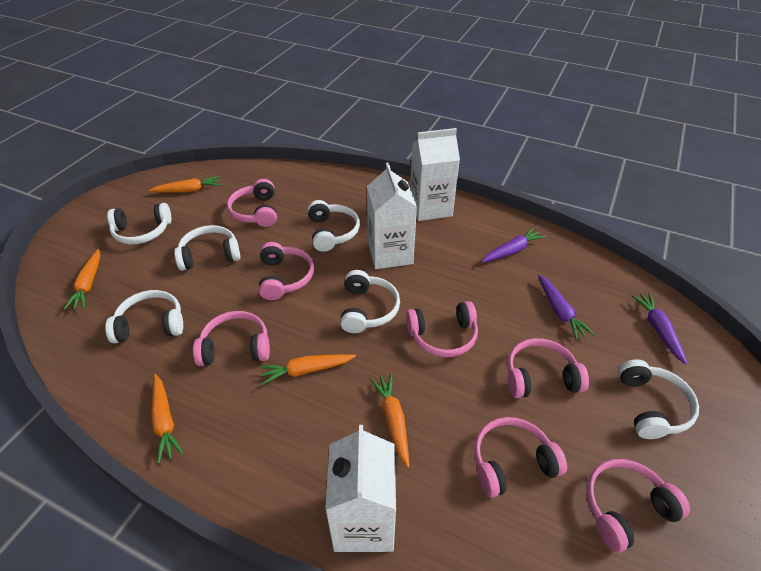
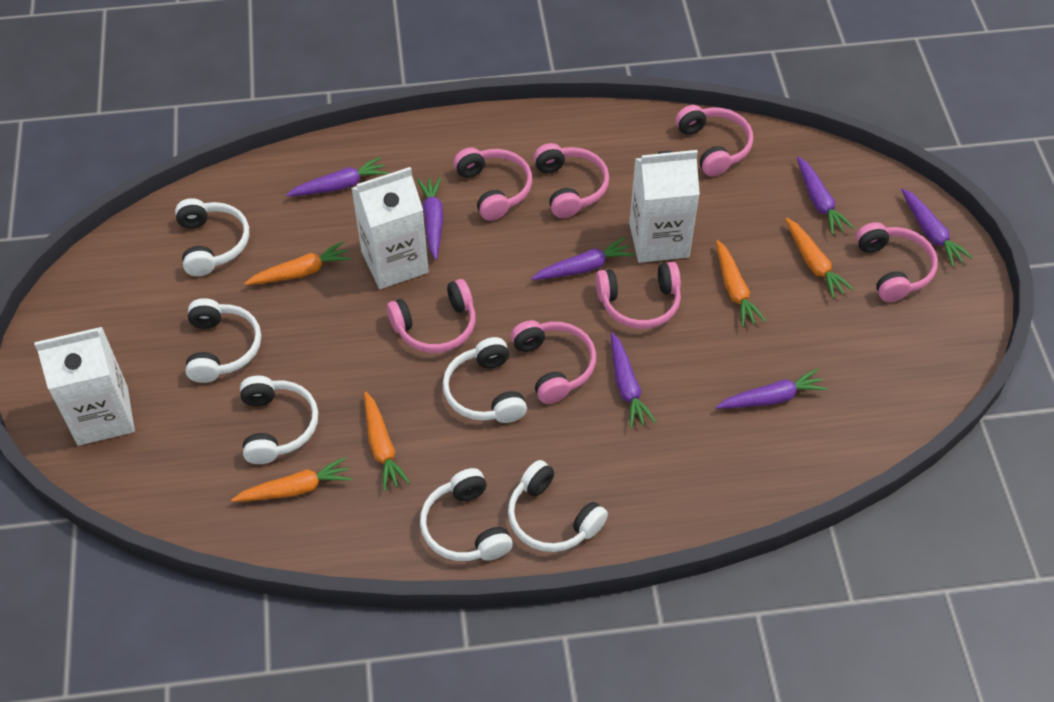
purple carrot: 3 -> 7

